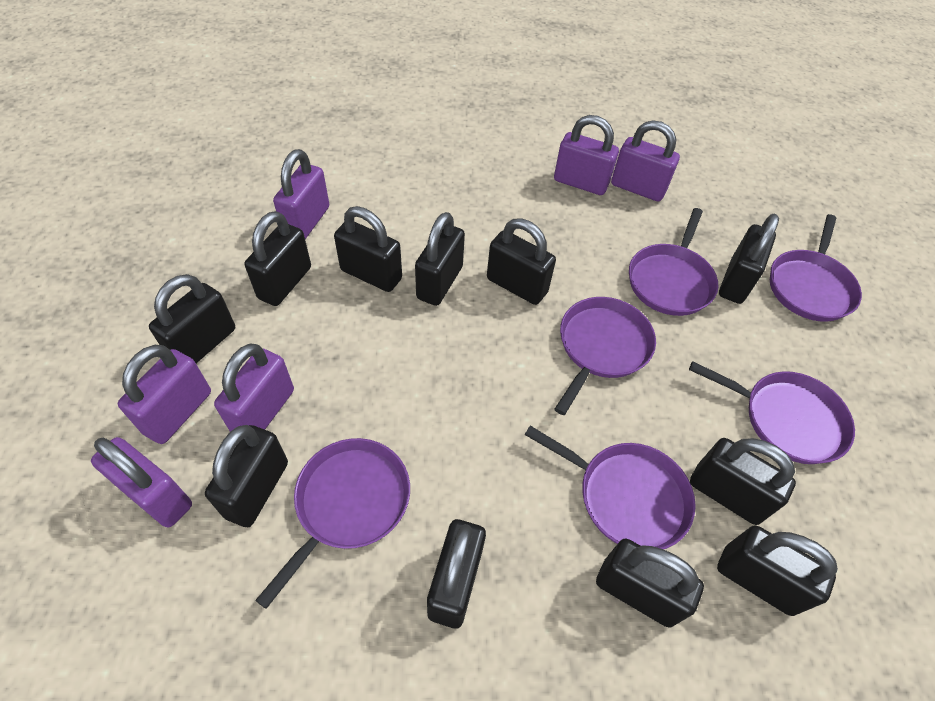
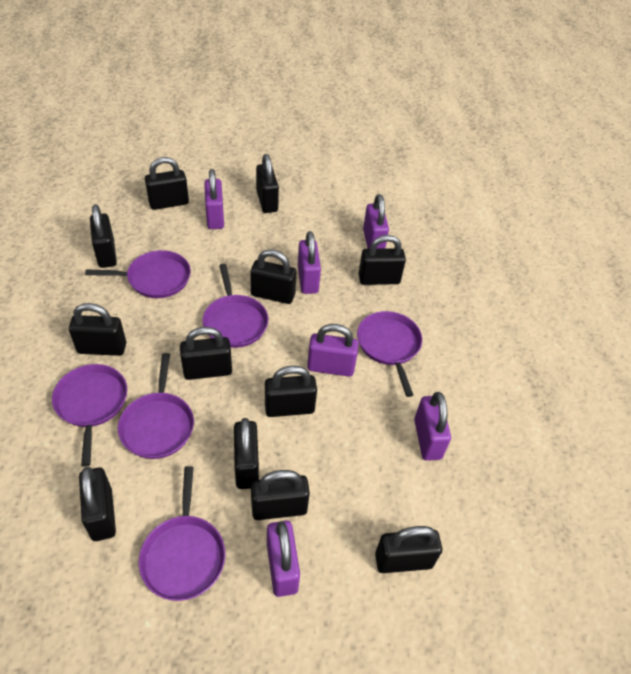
black padlock: 11 -> 12

